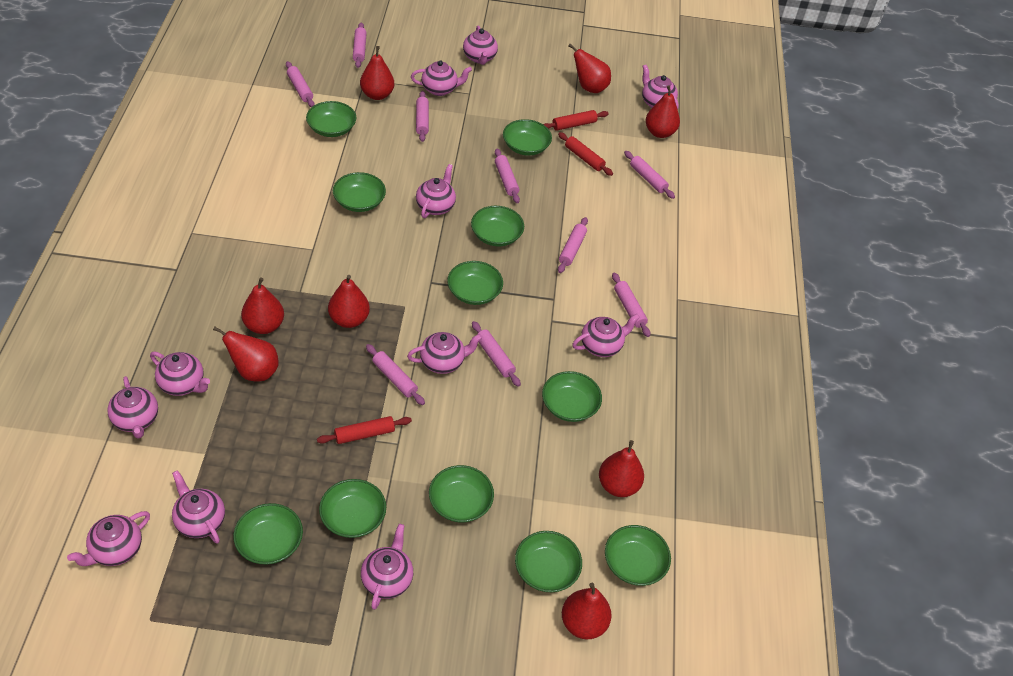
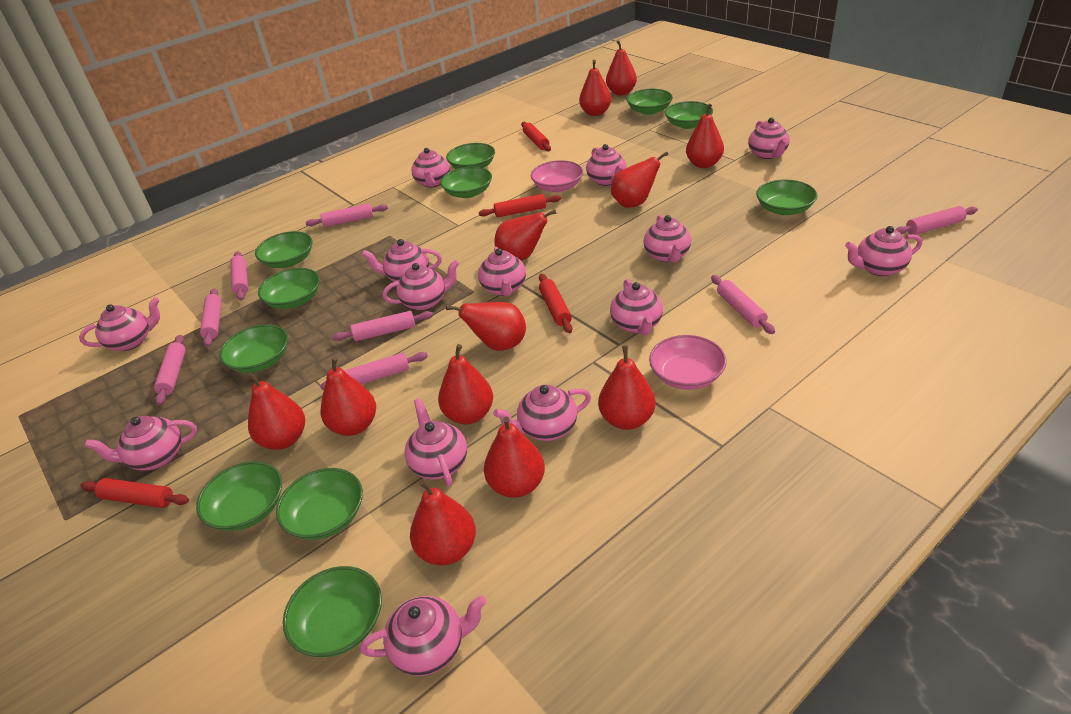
pink bowl: 0 -> 2
pink rolling pin: 9 -> 8
pink teapot: 11 -> 14
red pear: 8 -> 12
red rolling pin: 3 -> 4

